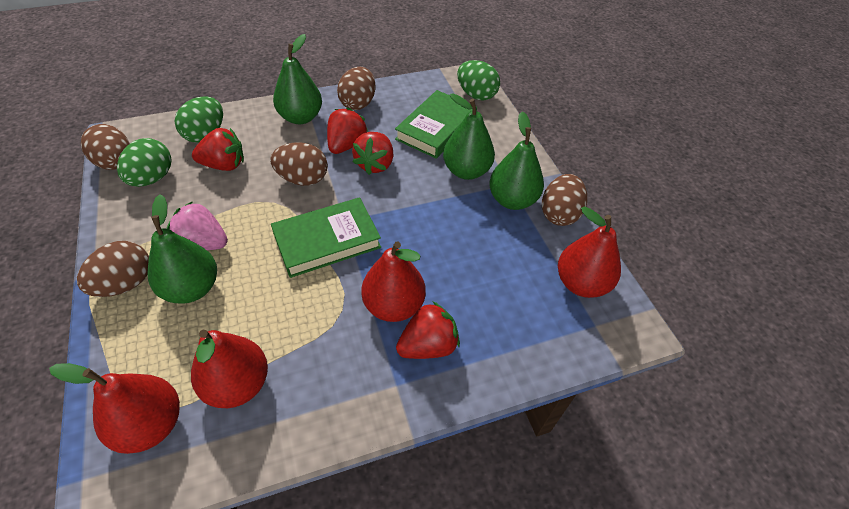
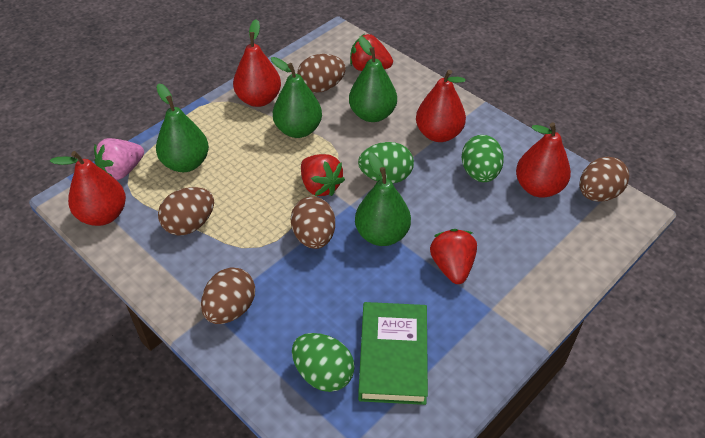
green book: 2 -> 1
red strawberry: 4 -> 3

